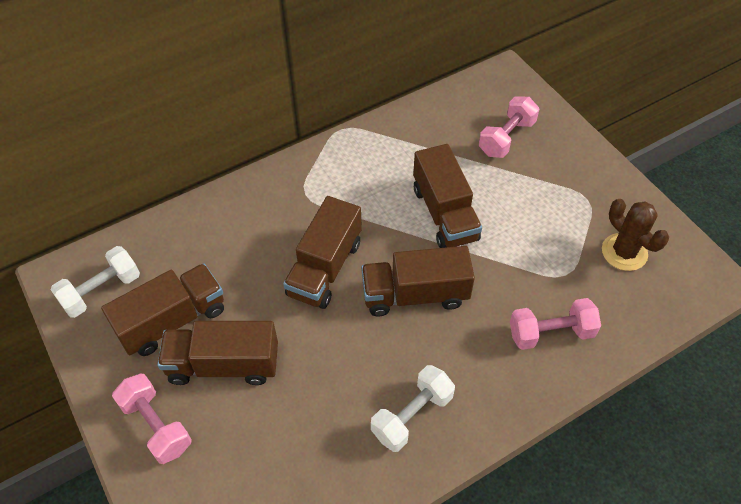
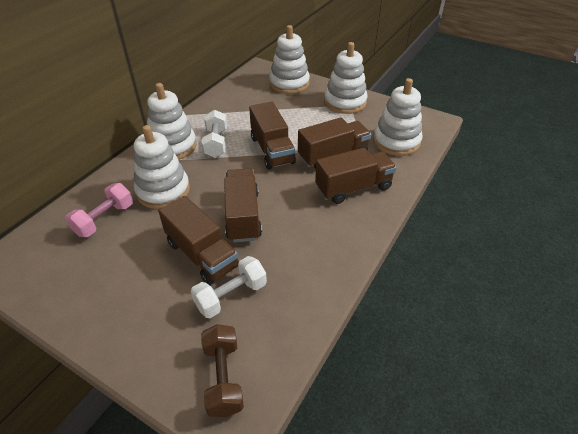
brown cactus: 1 -> 0
brown dumbbell: 0 -> 1
pink dumbbell: 3 -> 1
white stacking toy: 0 -> 5

